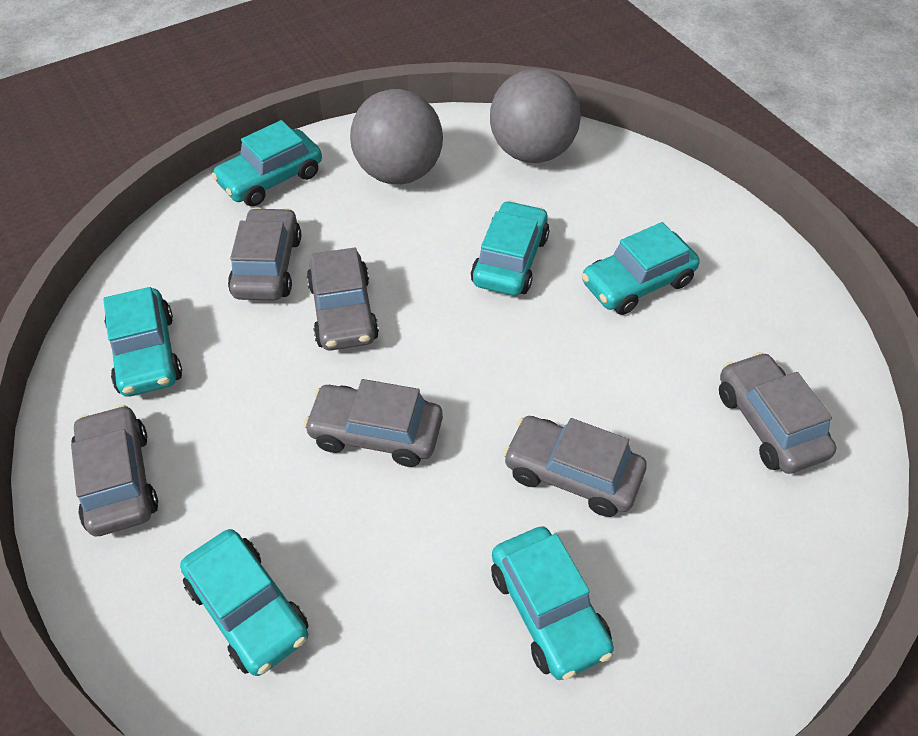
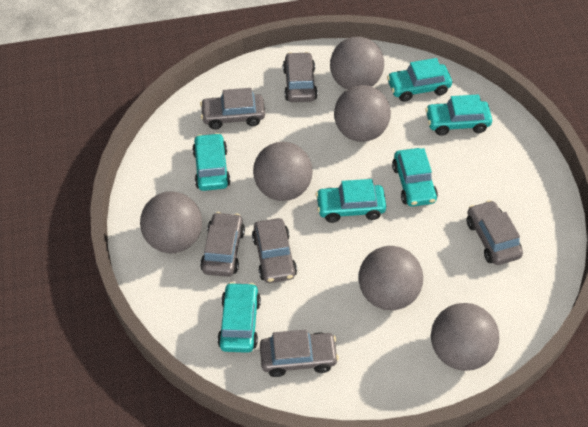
grey ball: 2 -> 6

